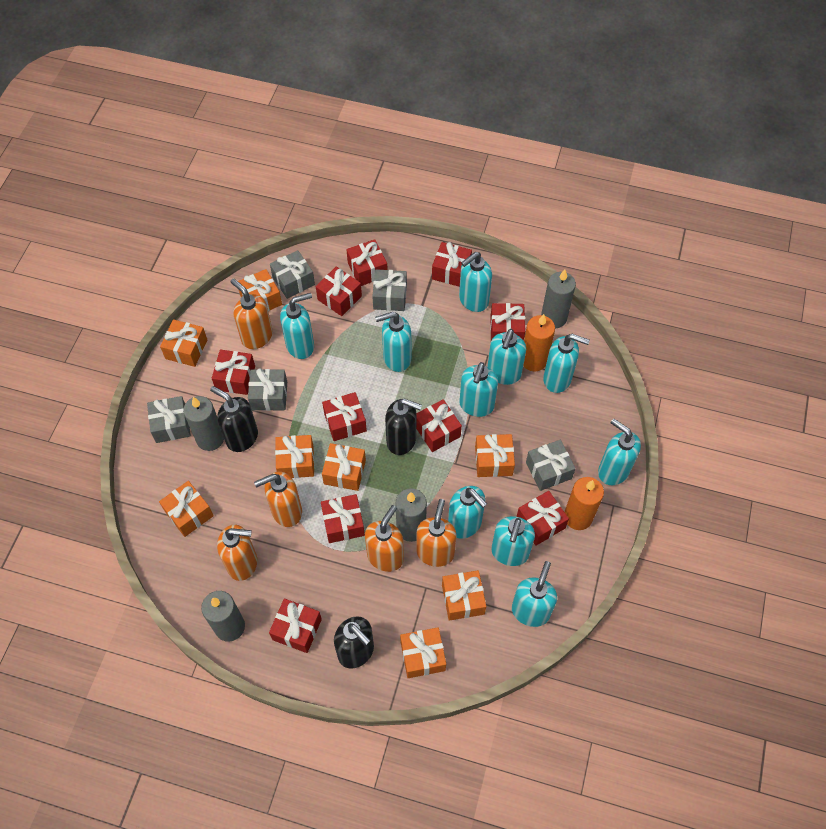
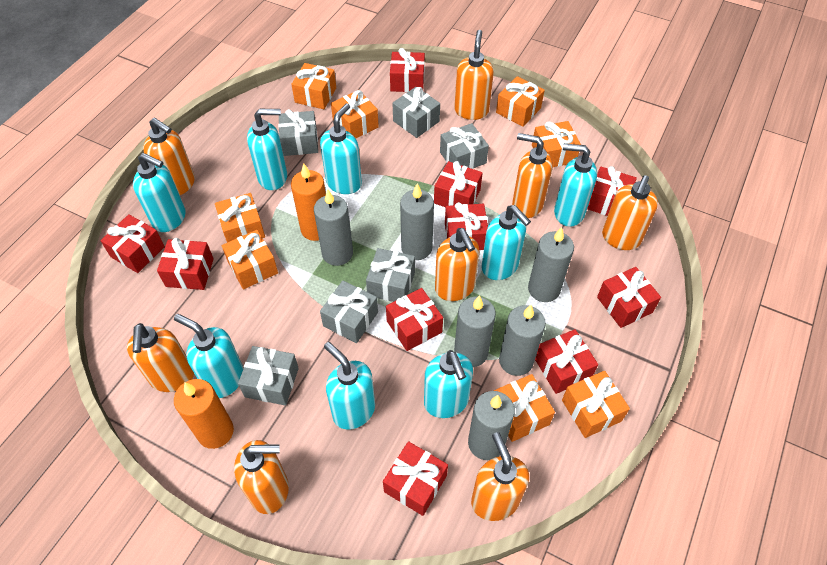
black soap dispenser: 3 -> 0
grey candle: 4 -> 6
grey gift: 5 -> 6
orange soap dispenser: 5 -> 8
turquoise soap dispenser: 10 -> 8

